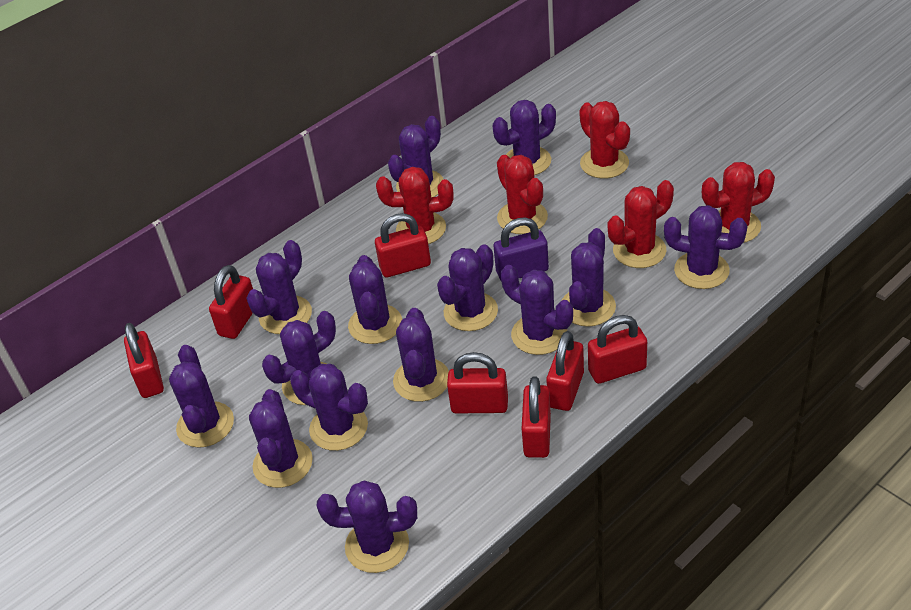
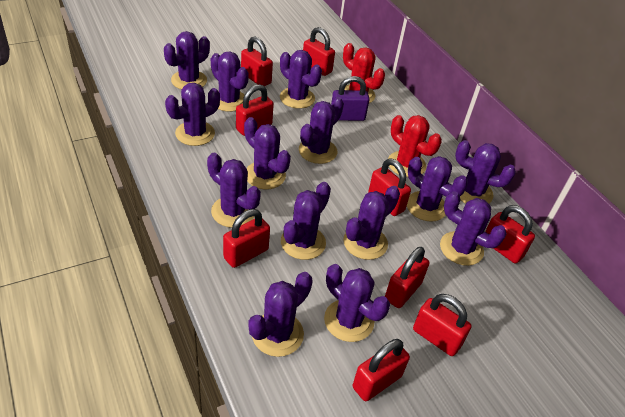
red cactus: 5 -> 2
red padlock: 7 -> 9

